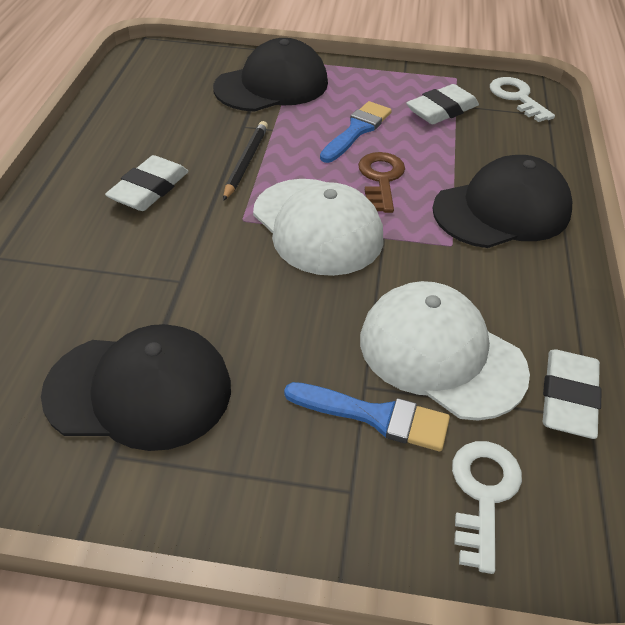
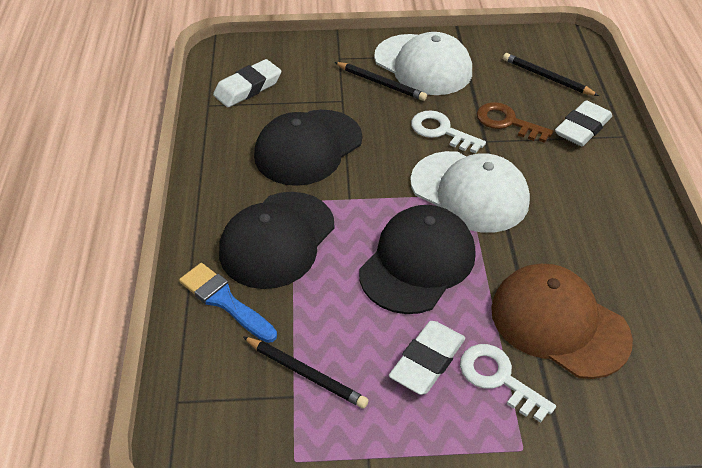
black pencil: 1 -> 3
blue brush: 2 -> 1
brown cap: 0 -> 1

